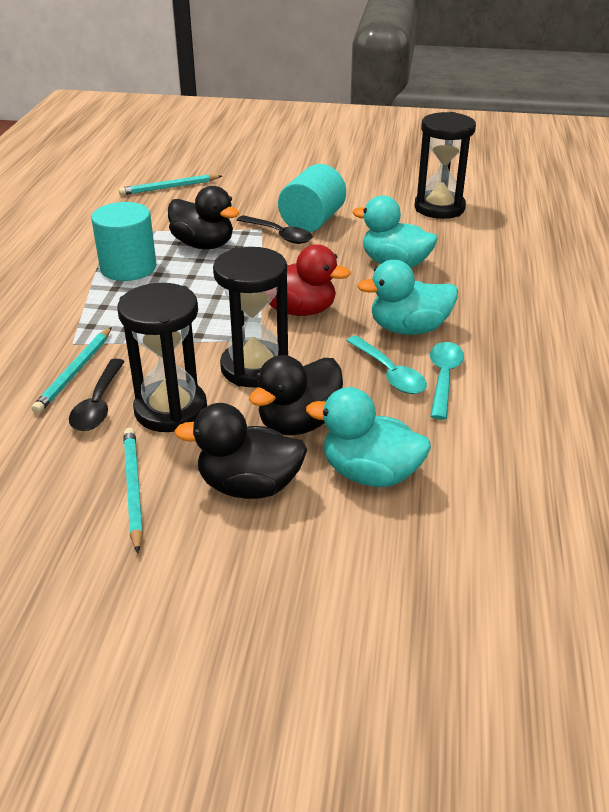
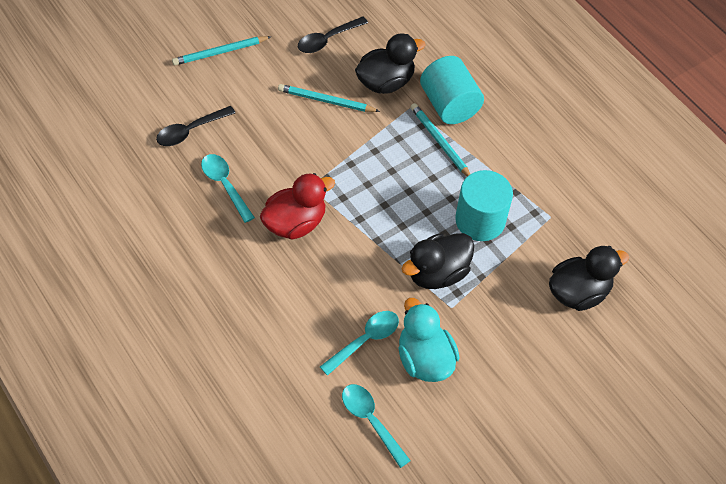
black hourglass: 3 -> 0
turquoise duck: 3 -> 1
turquoise spoon: 2 -> 3

